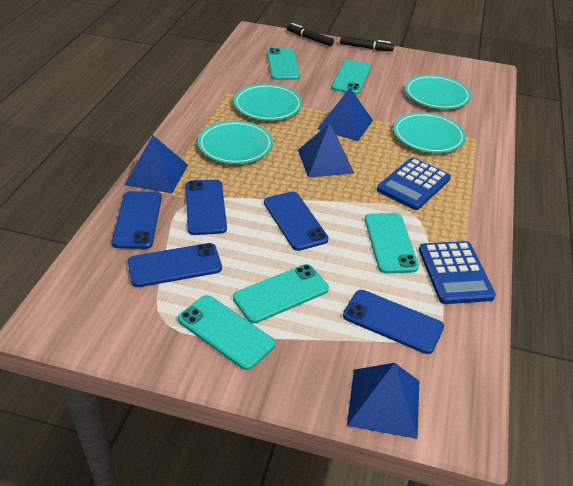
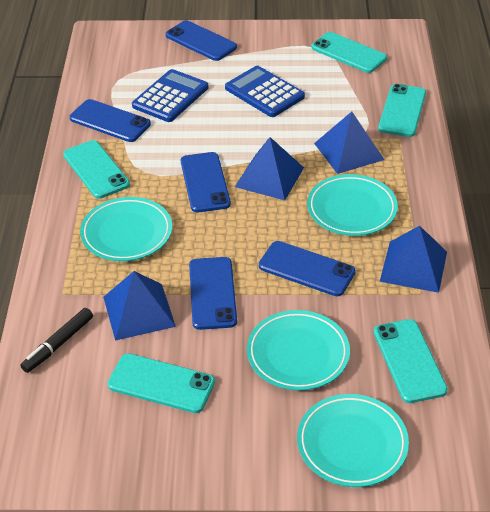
black marker: 2 -> 1

